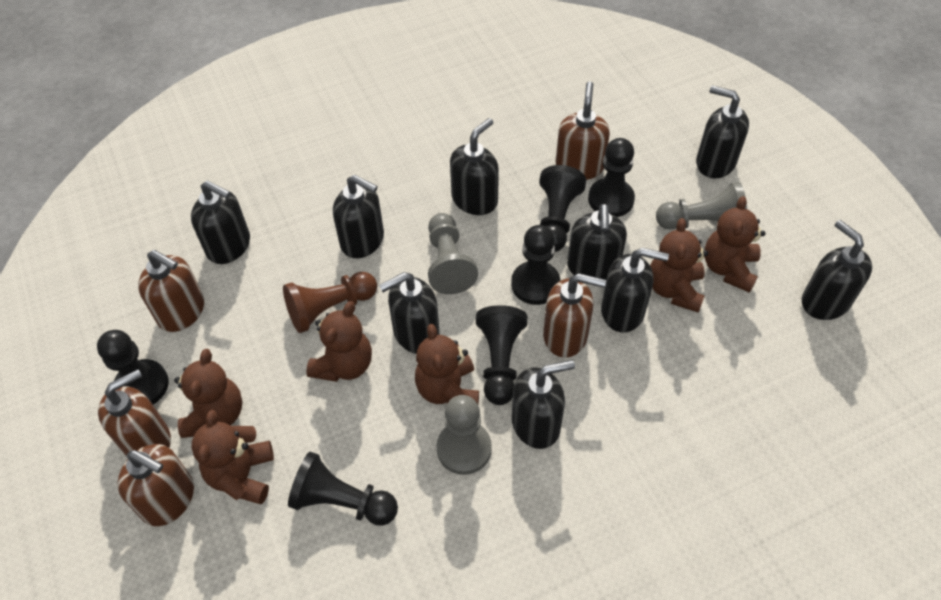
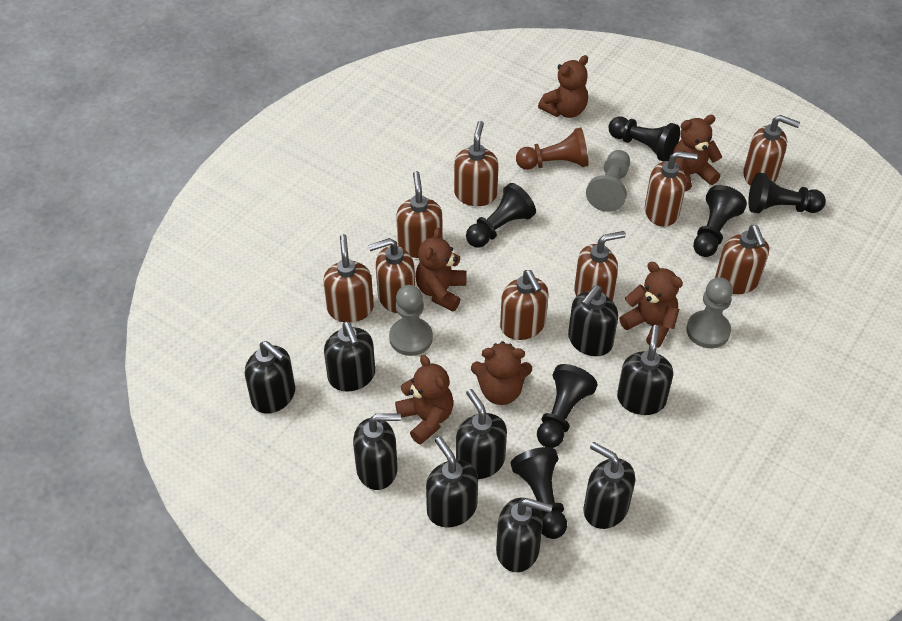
brown soap dispenser: 5 -> 9

